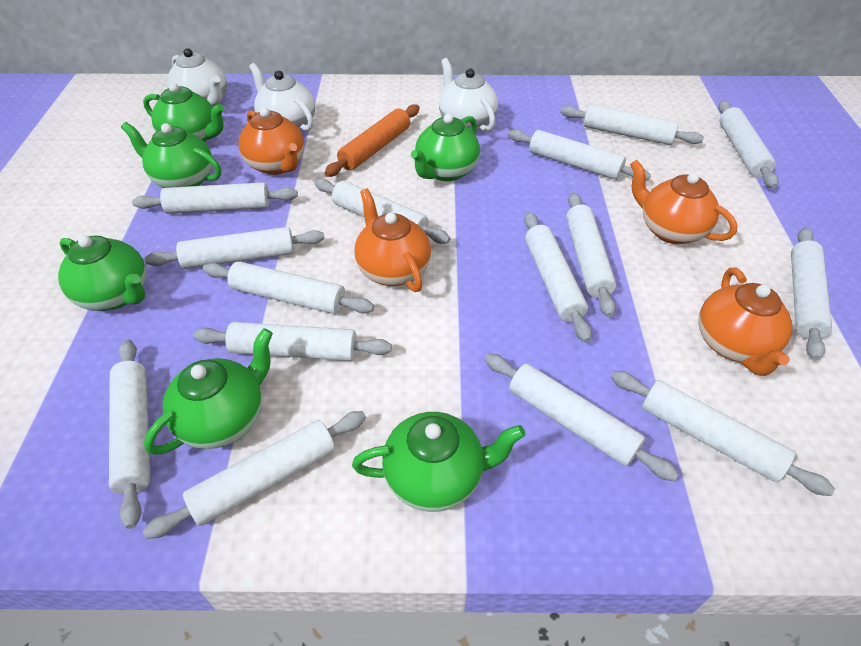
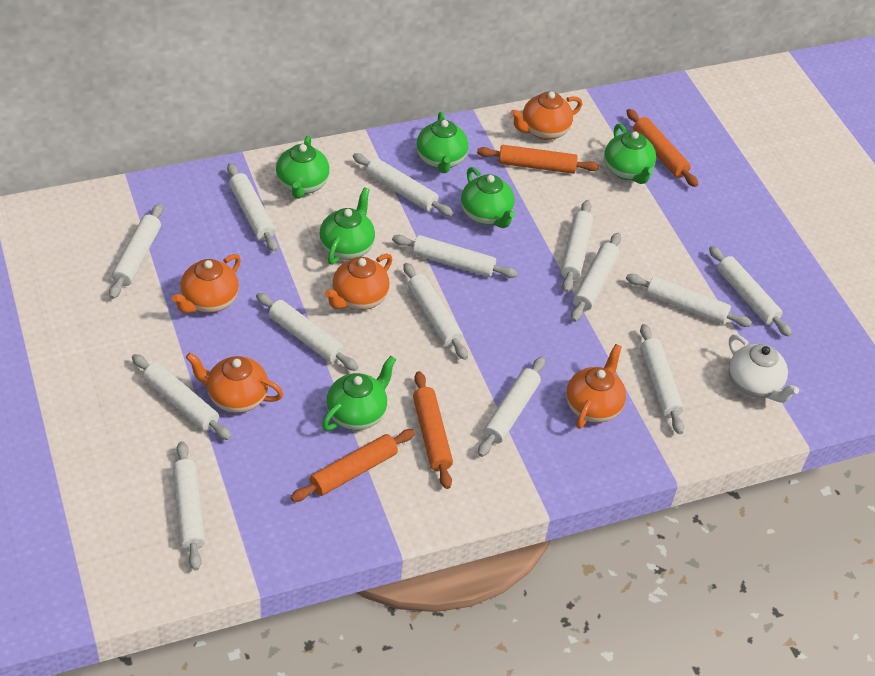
orange rolling pin: 1 -> 4
orange teapot: 4 -> 5
white rolling pin: 15 -> 14
white teapot: 3 -> 1

